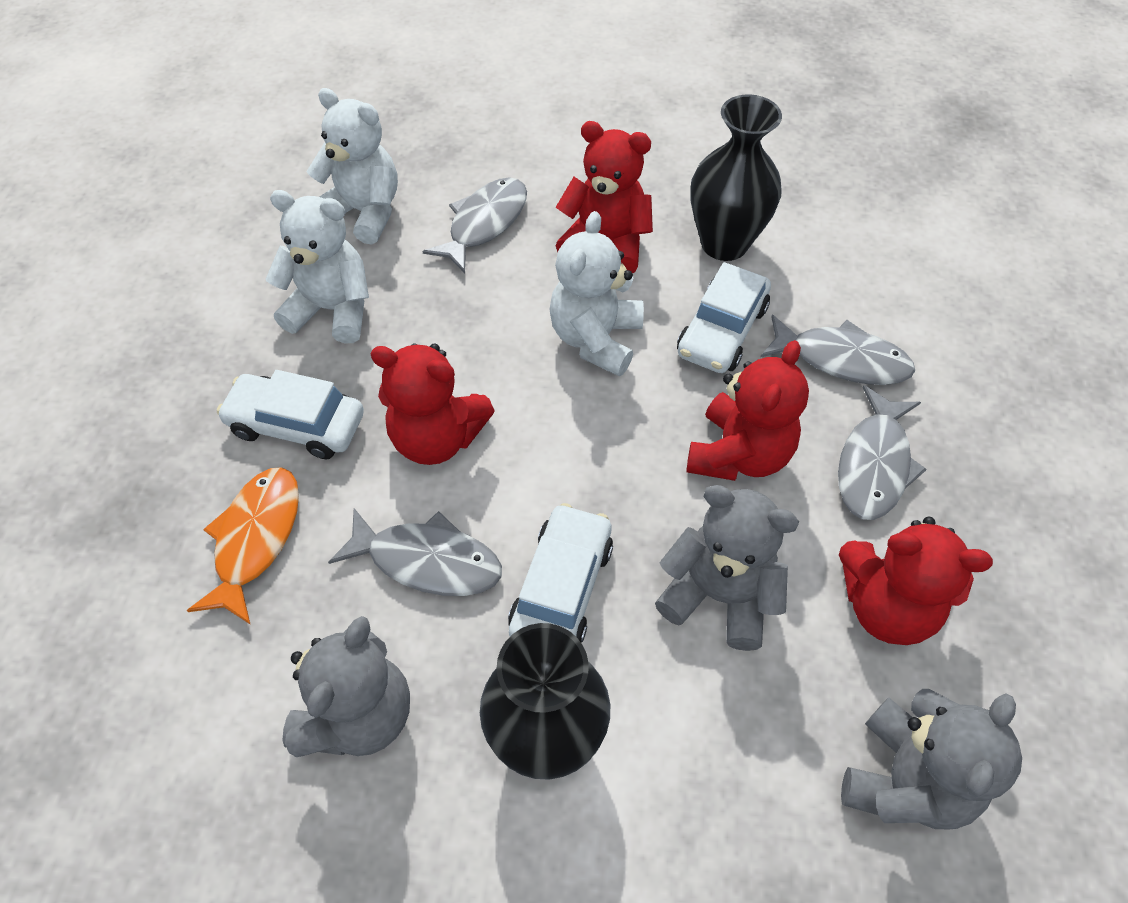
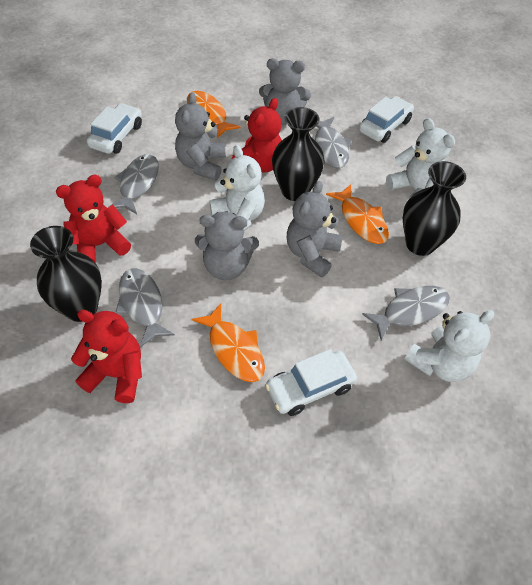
black vase: 2 -> 3
grey teddy bear: 3 -> 4
orange fish: 1 -> 3
red teddy bear: 4 -> 3

